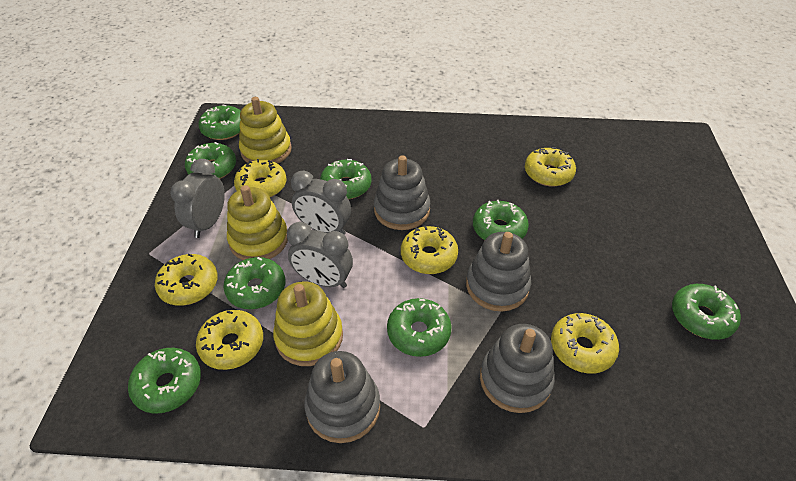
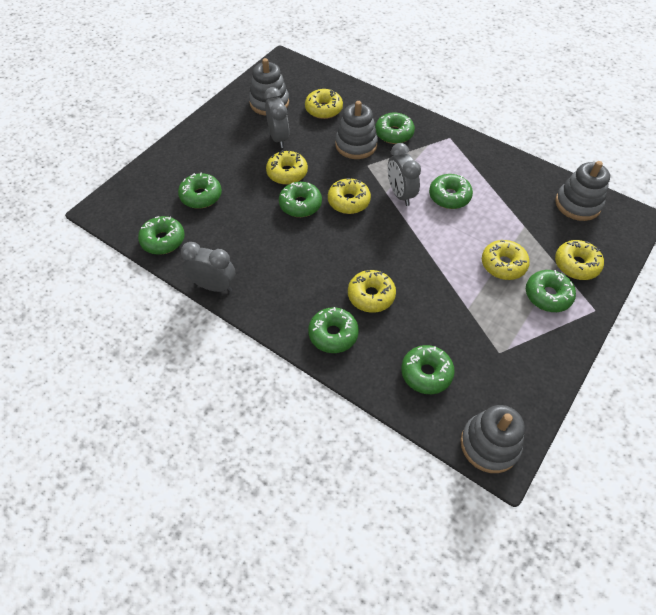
yellow stacking toy: 3 -> 0

